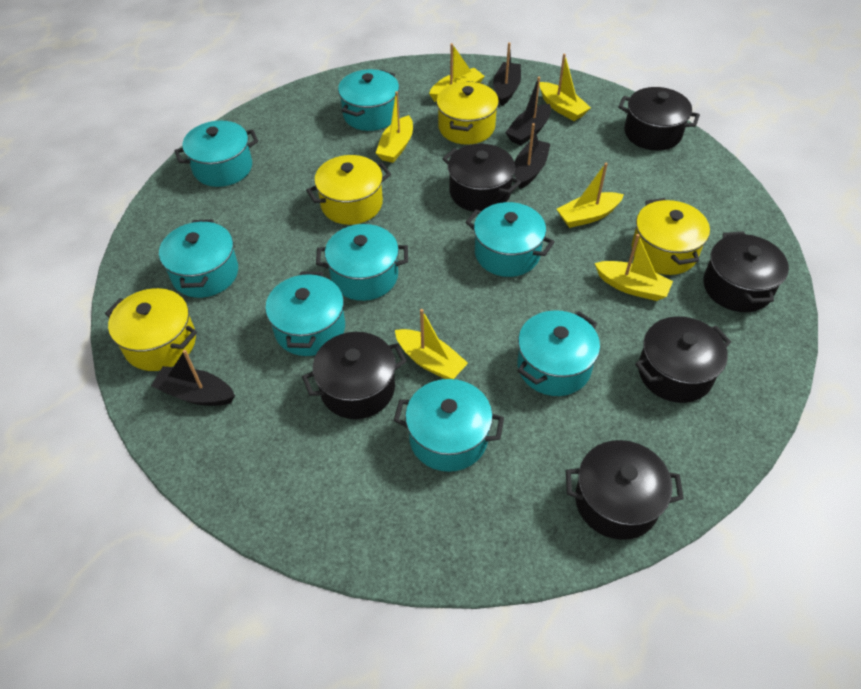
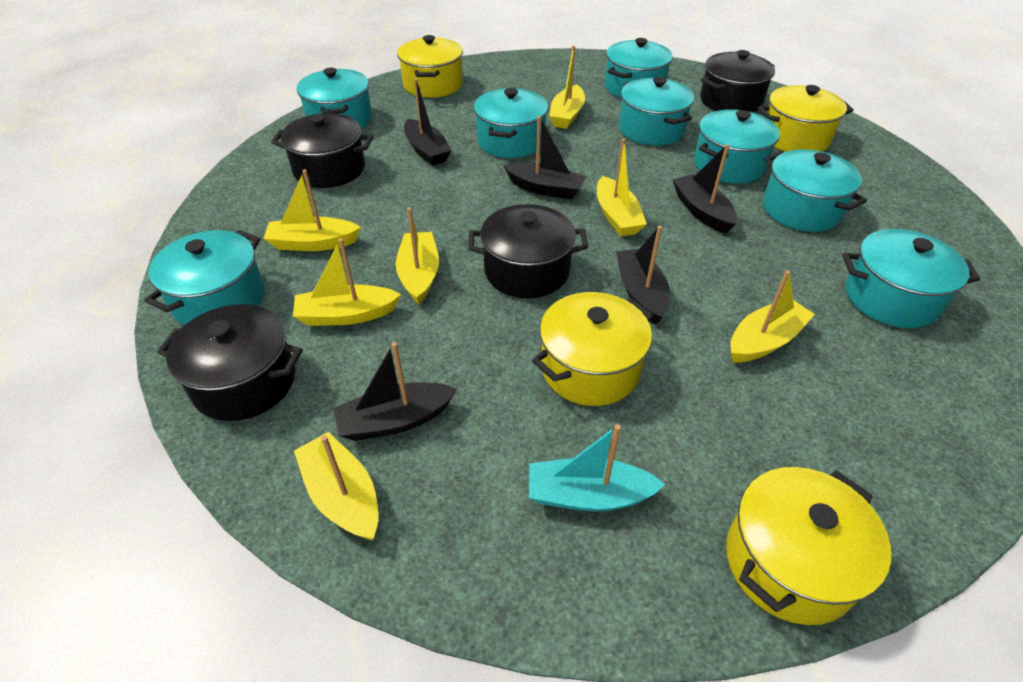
black boat: 4 -> 5
black pot: 6 -> 4
turquoise boat: 0 -> 1
yellow boat: 6 -> 7

